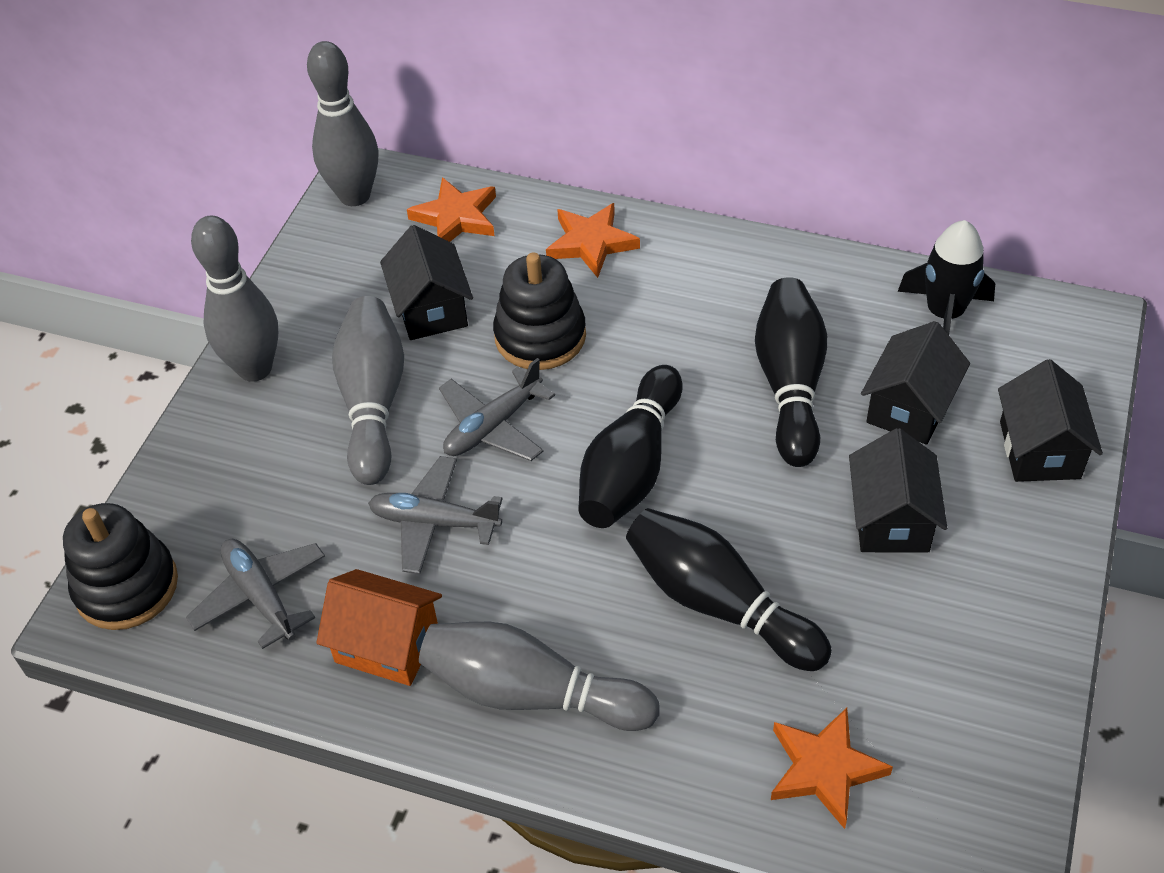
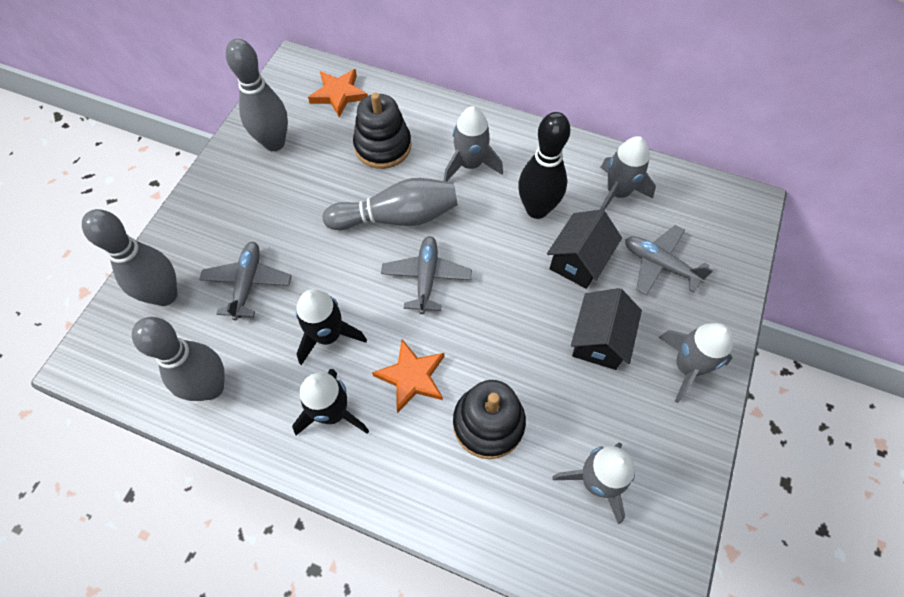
black bowling pin: 3 -> 1
black house: 4 -> 2
black rocket: 1 -> 2
grey rocket: 0 -> 4
orange house: 1 -> 0
orange star: 3 -> 2

